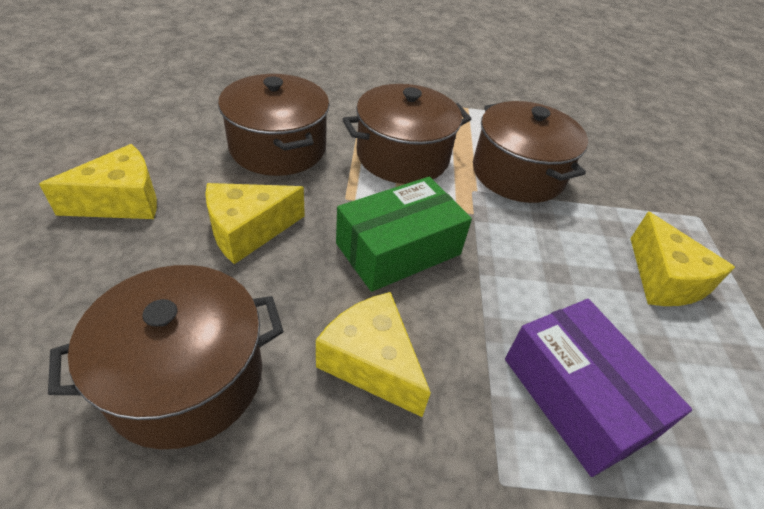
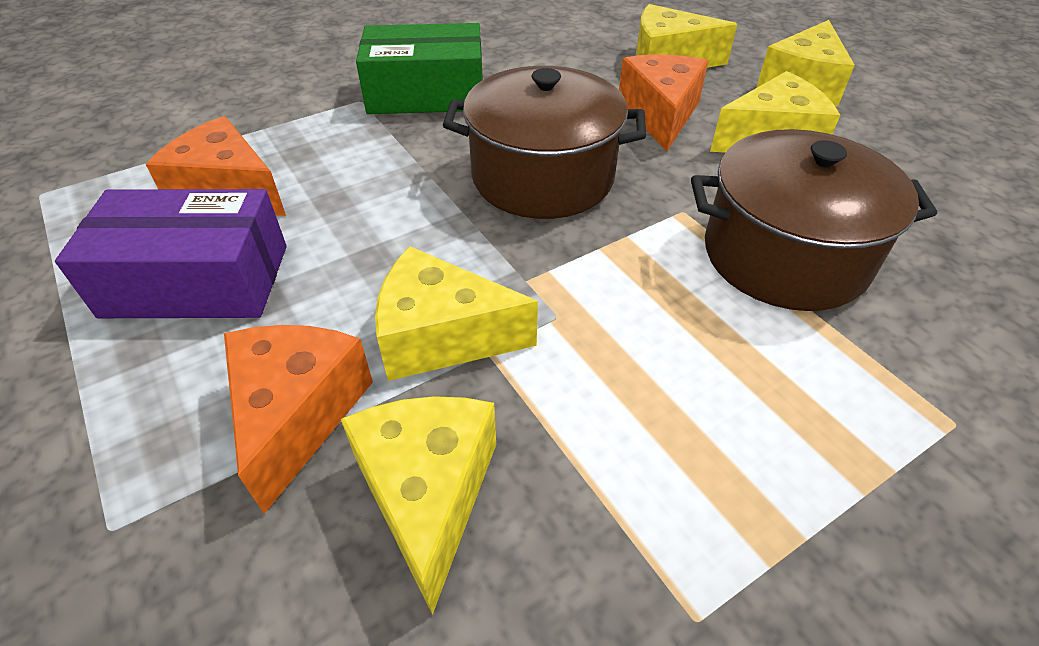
brown pot: 4 -> 2
orange cheese: 0 -> 3
yellow cheese: 4 -> 5

